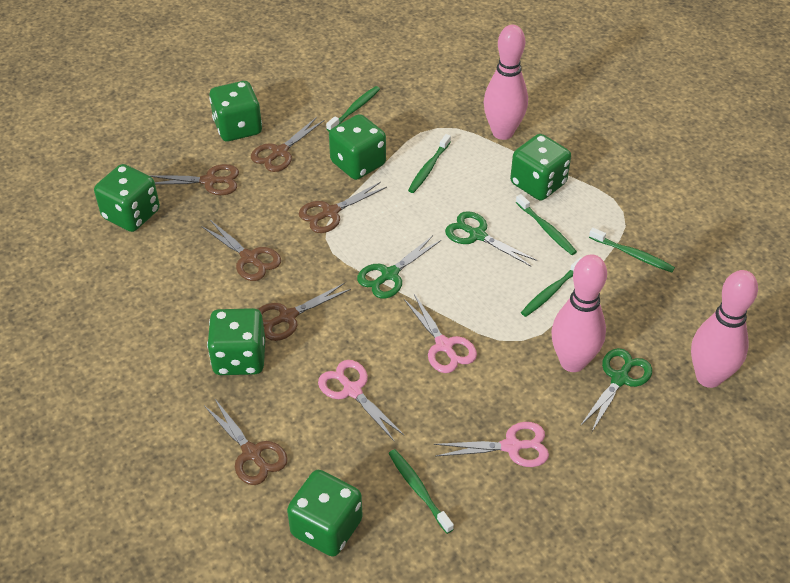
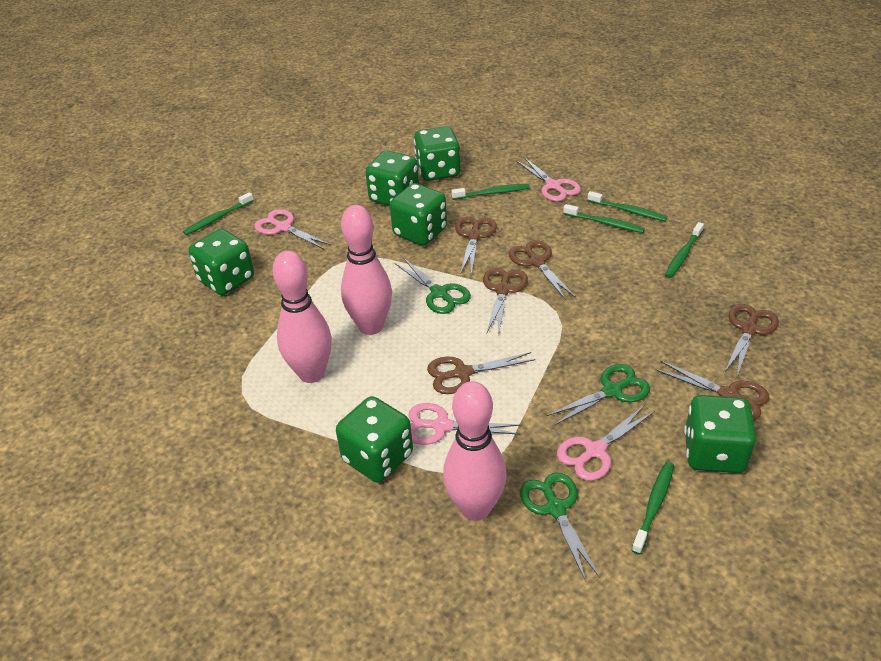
pink scissors: 3 -> 4

